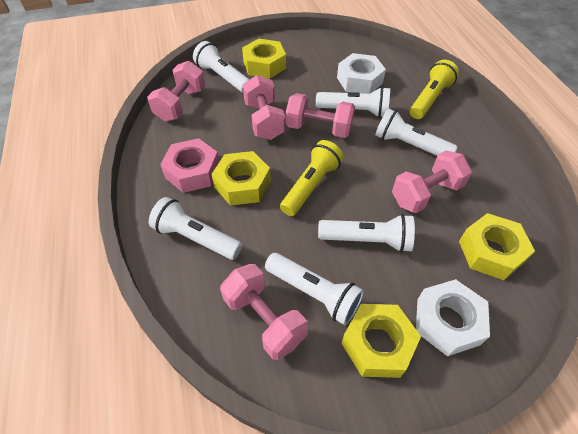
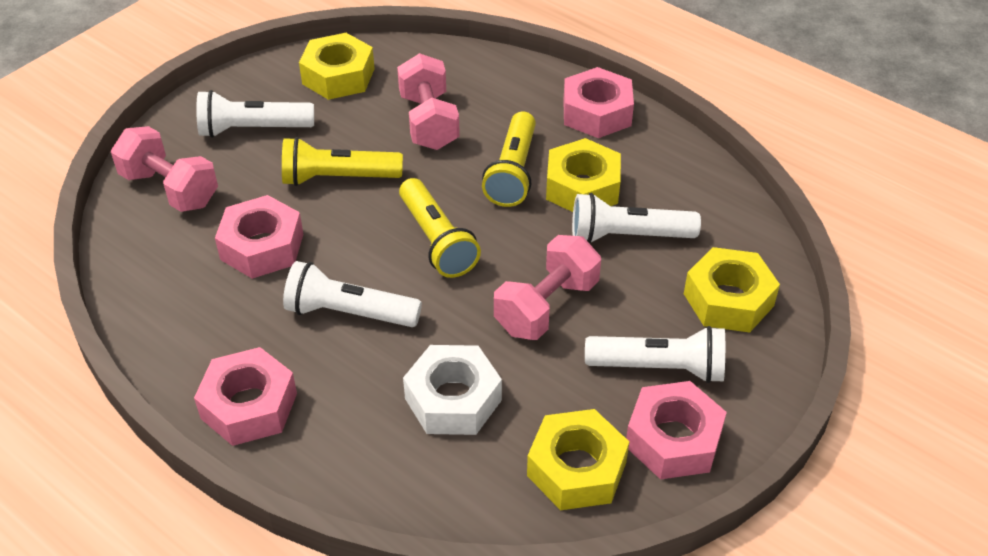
pink dumbbell: 5 -> 3
pink nut: 1 -> 4
white flashlight: 6 -> 4
white nut: 2 -> 1
yellow flashlight: 2 -> 3

